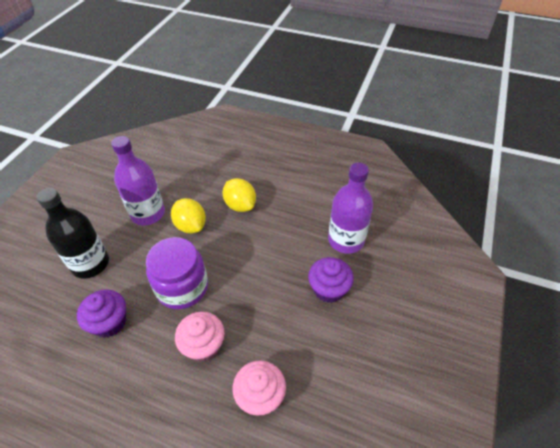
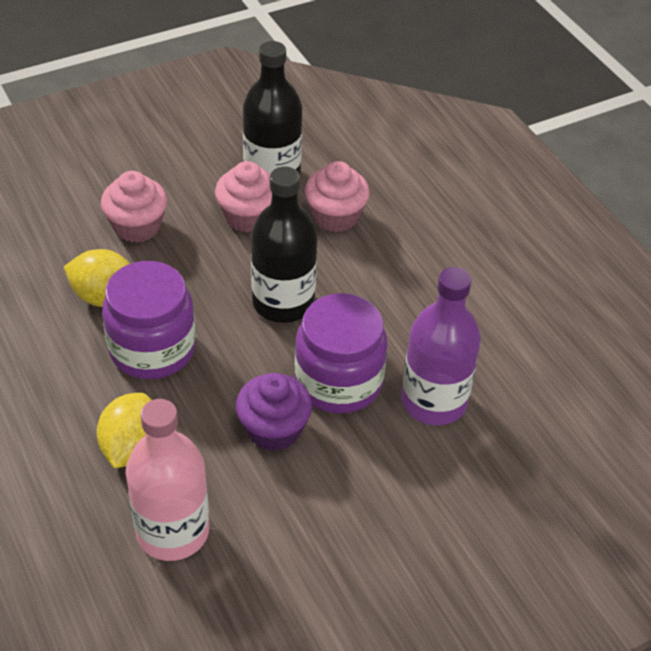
black bottle: 1 -> 2
pink bottle: 0 -> 1
pink cupcake: 2 -> 3
purple bottle: 2 -> 1
purple cupcake: 2 -> 1
purple jar: 1 -> 2

